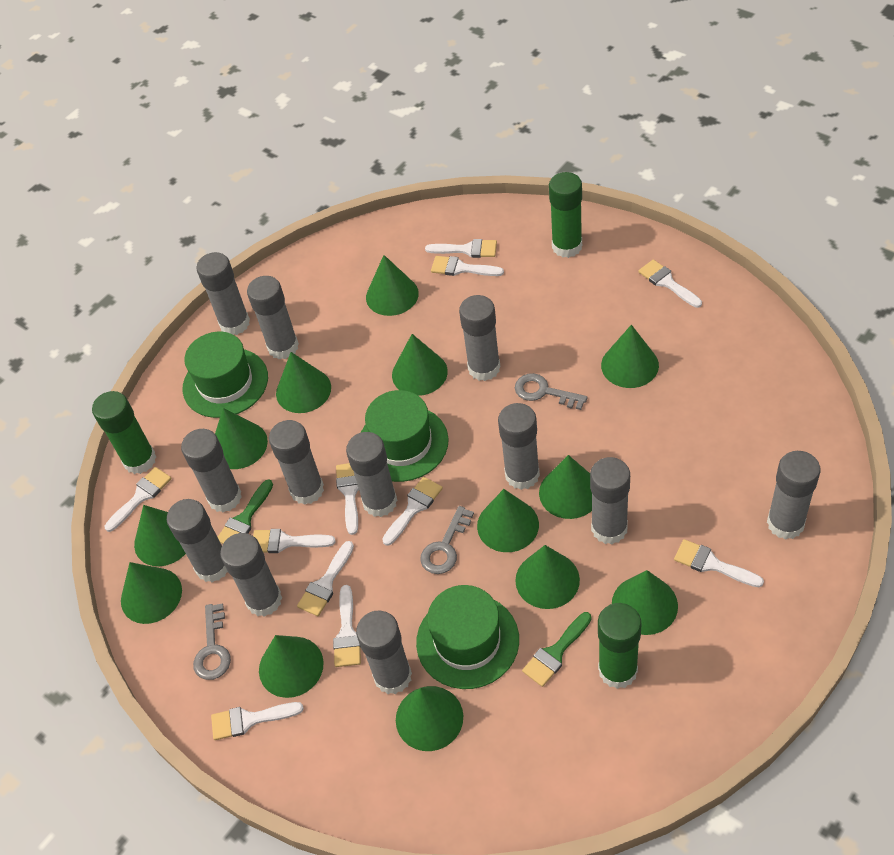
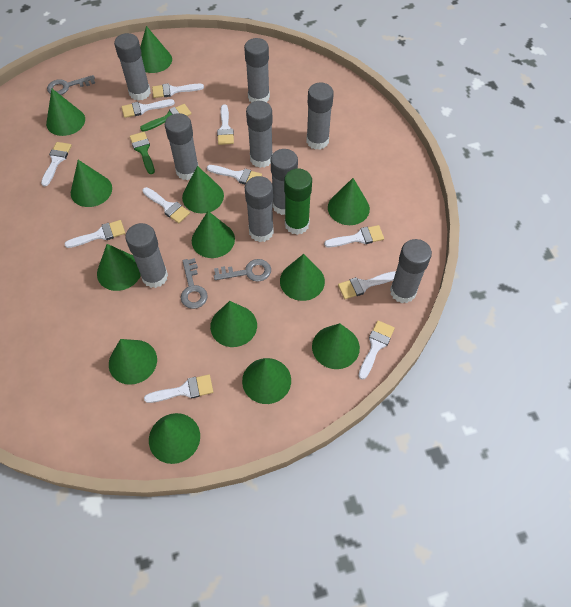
green glue stick: 3 -> 1
green hat: 3 -> 0
grey glue stick: 12 -> 9

